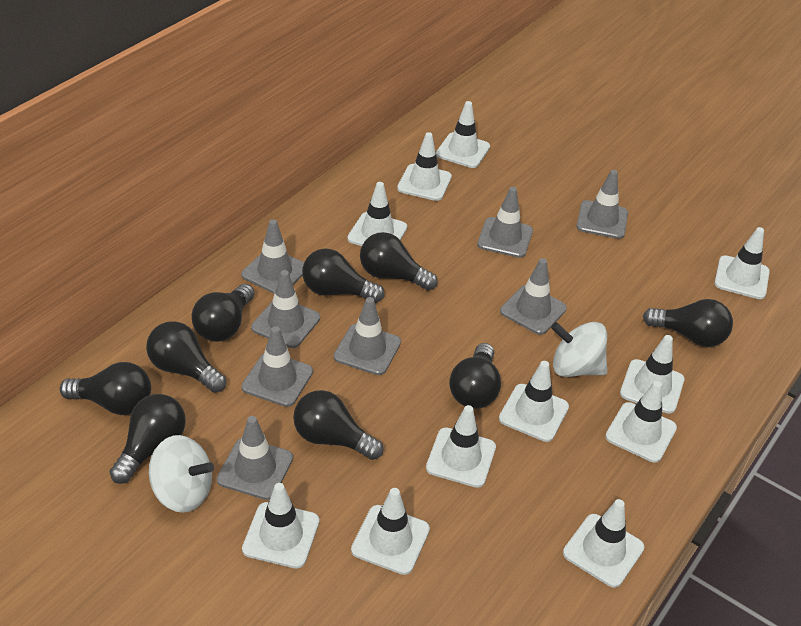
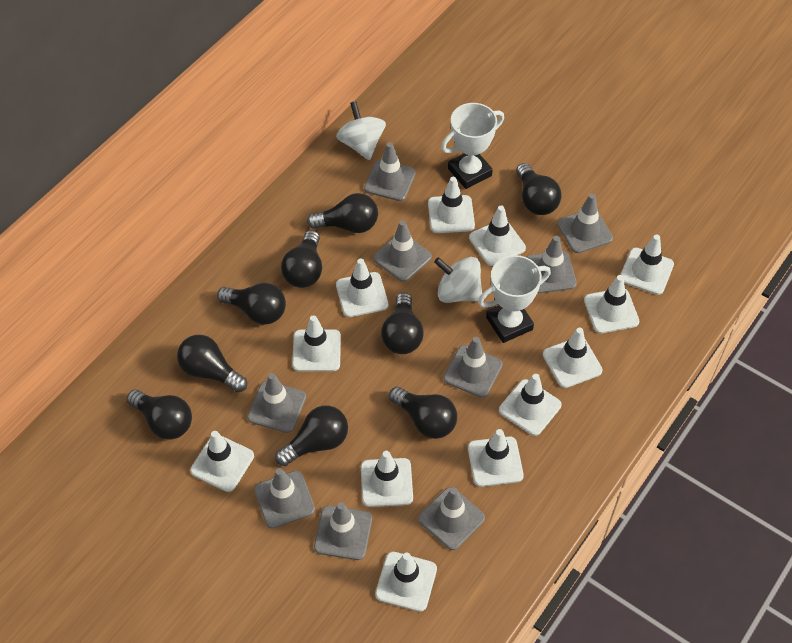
grey traffic cone: 8 -> 9
white traffic cone: 11 -> 12
white trophy: 0 -> 2

